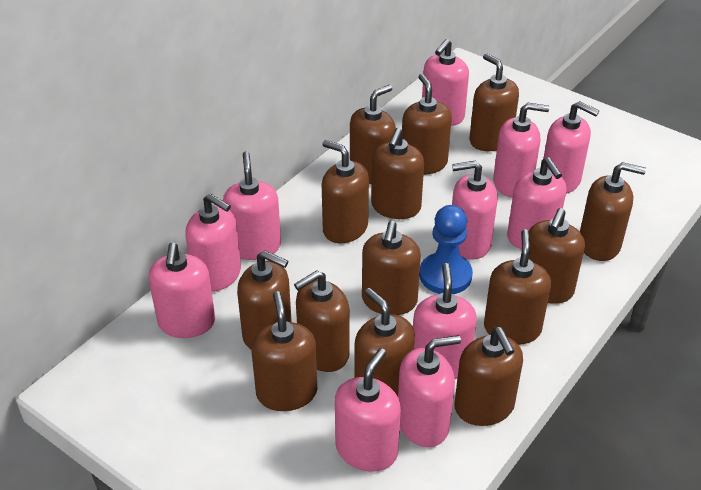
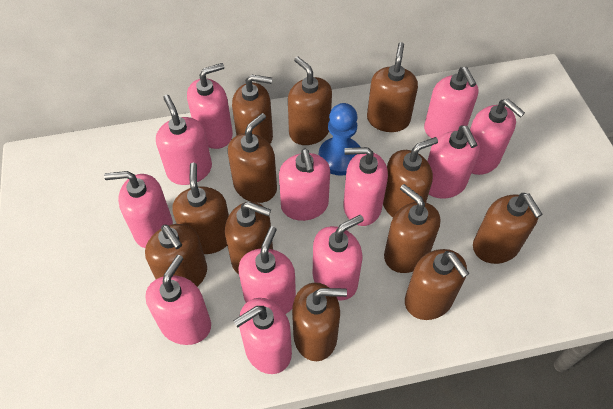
brown soap dispenser: 14 -> 12
pink soap dispenser: 11 -> 12

